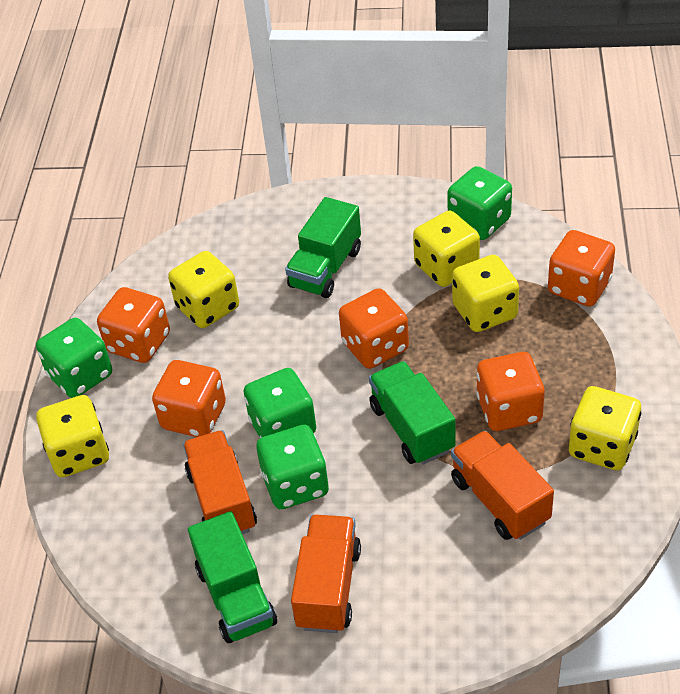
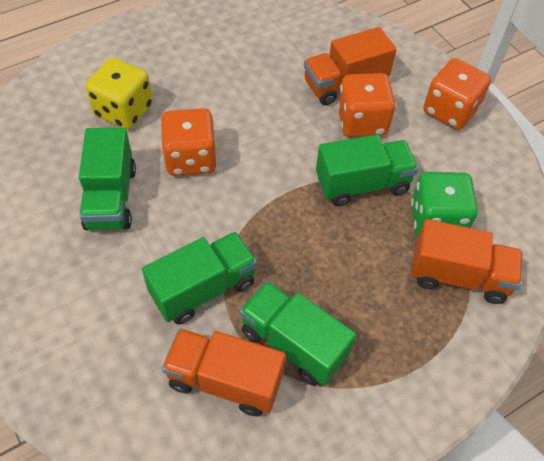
green dice: 4 -> 1
green truck: 3 -> 4
orange dice: 5 -> 3
yellow dice: 5 -> 1

